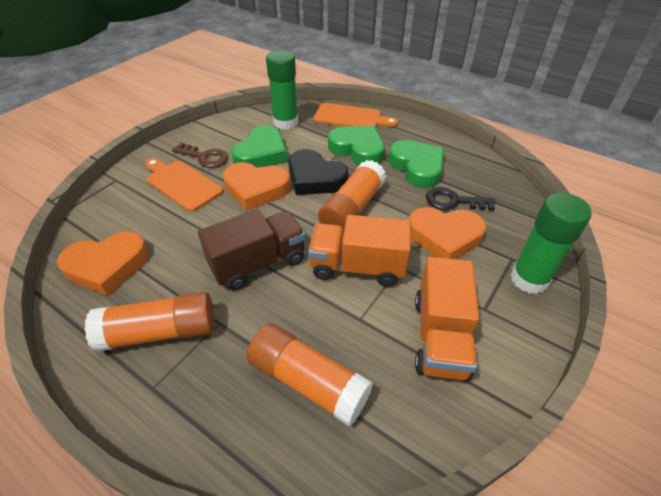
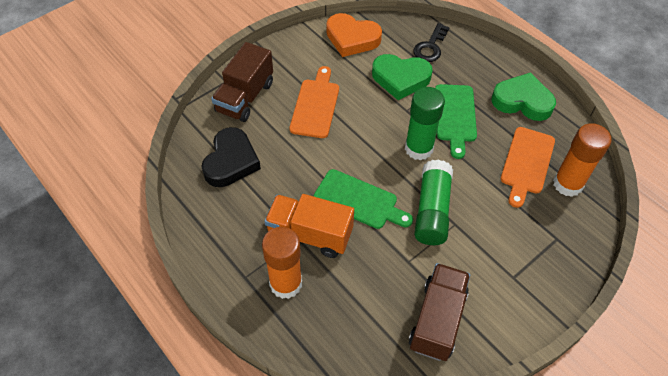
brown key: 1 -> 0
brown truck: 1 -> 2
green cutting board: 0 -> 2
green heart: 3 -> 2
orange glue stick: 3 -> 2
orange heart: 3 -> 1
orange truck: 2 -> 1

